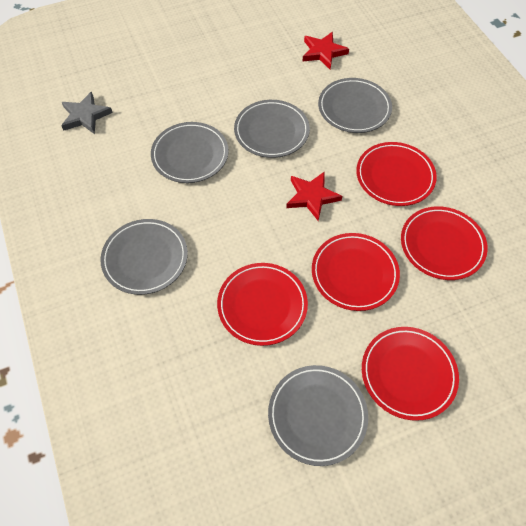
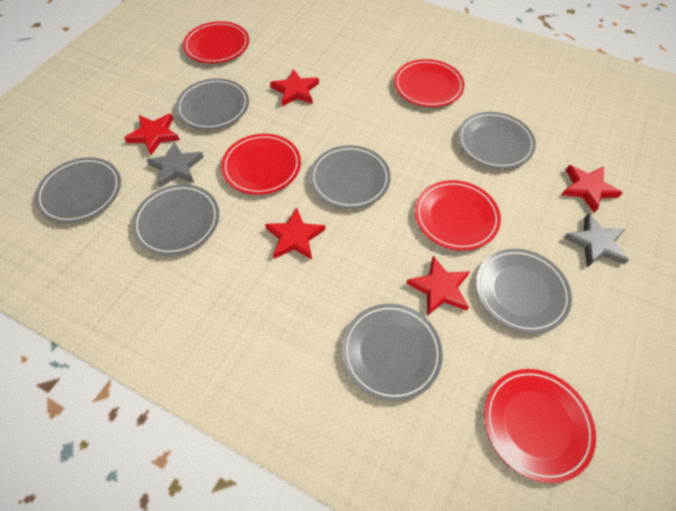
grey plate: 5 -> 7
grey star: 1 -> 2
red star: 2 -> 5

